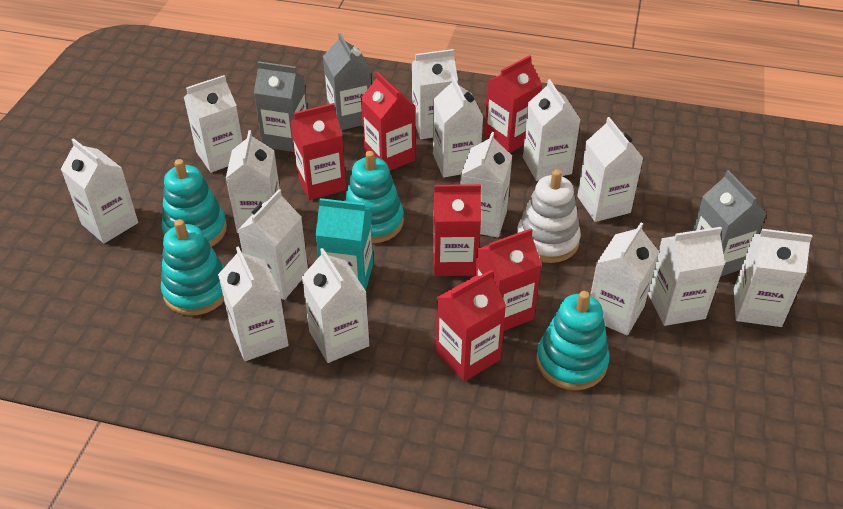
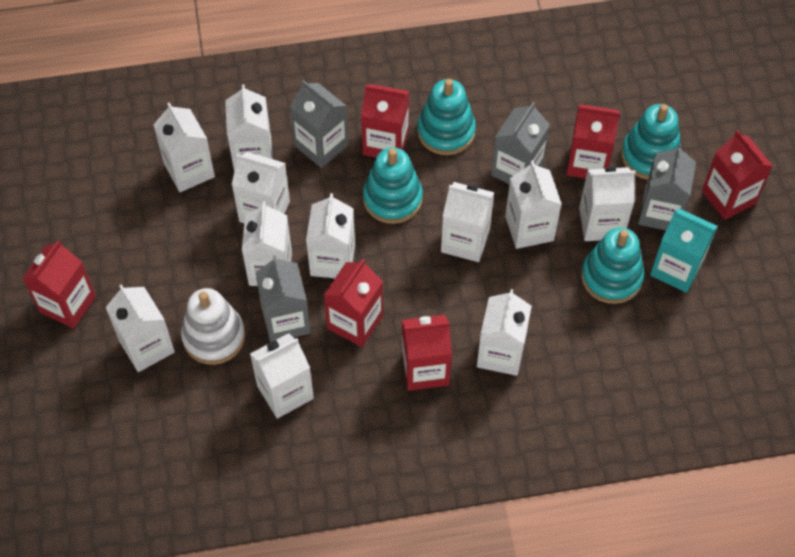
grey carton: 3 -> 4
white carton: 14 -> 11

